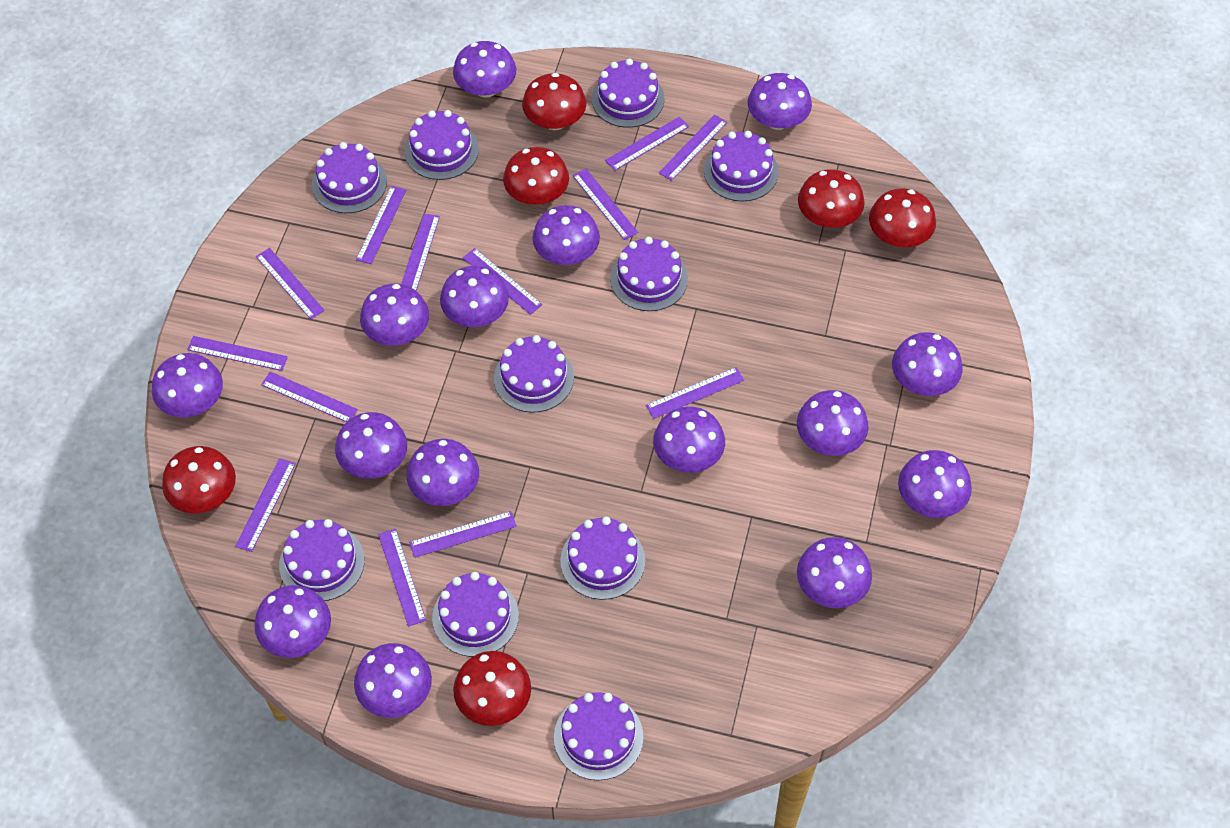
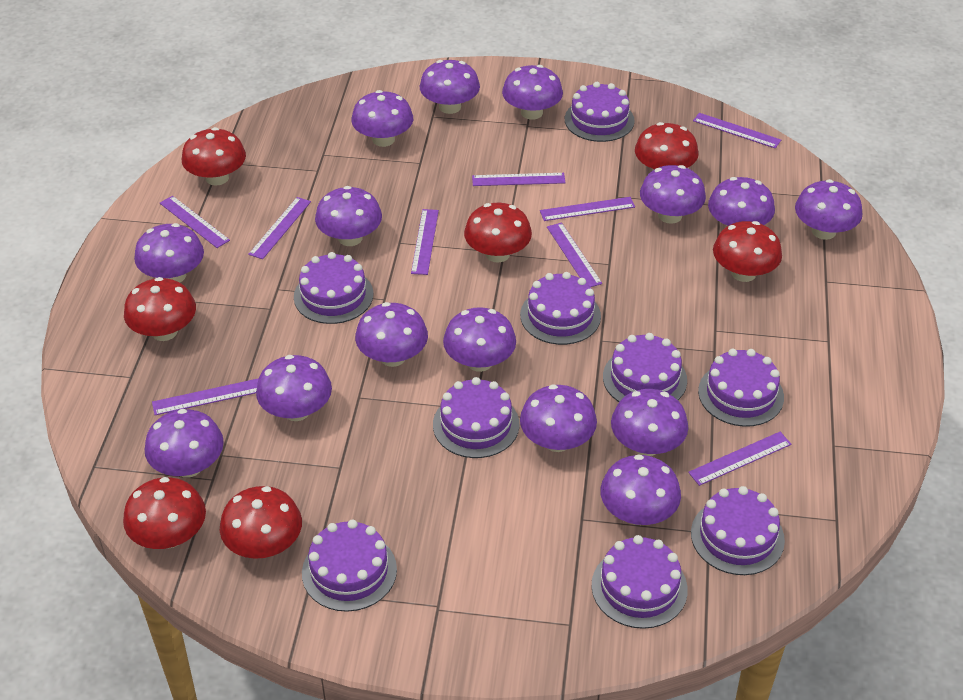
purple cake: 10 -> 9
purple ruler: 13 -> 9
red mushroom: 6 -> 7

